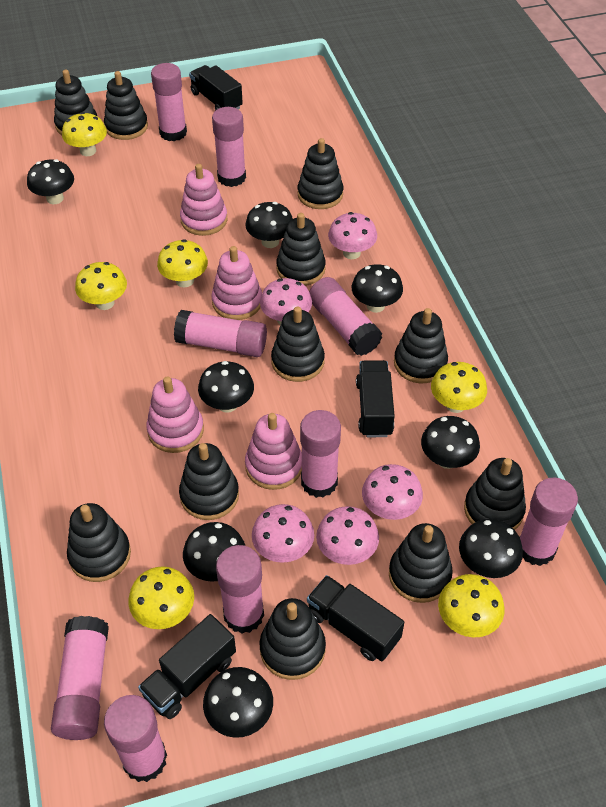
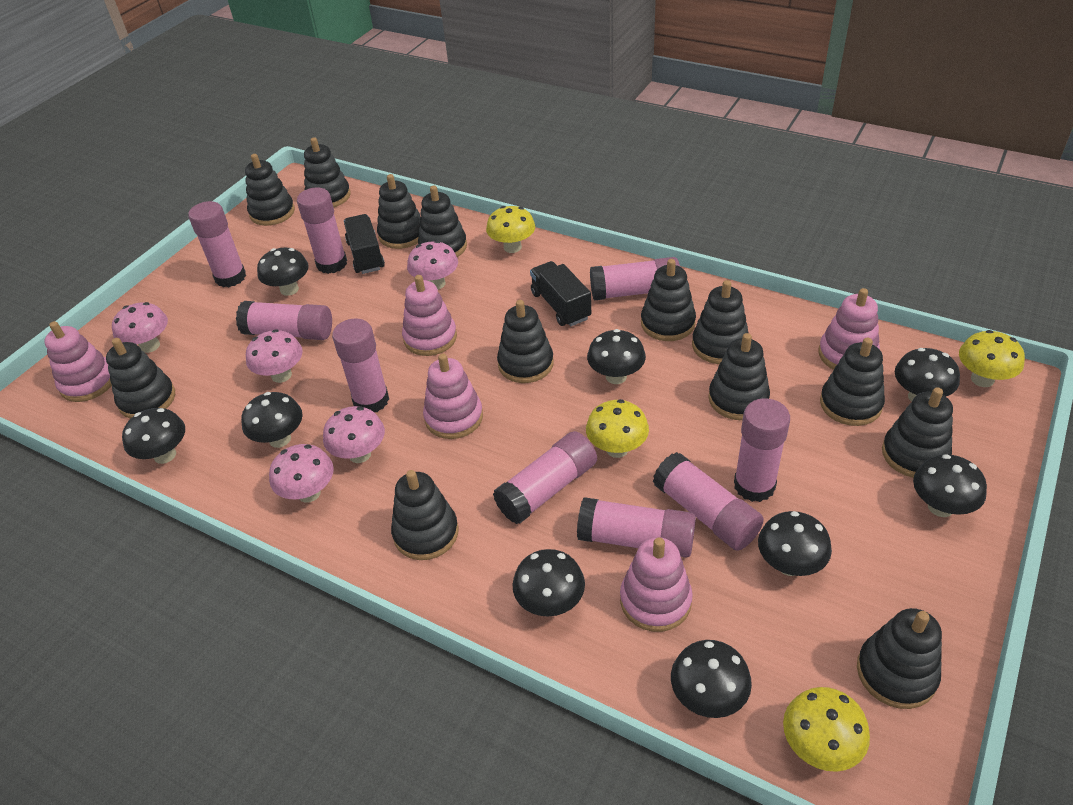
black mushroom: 8 -> 9
black stacking toy: 11 -> 13
black truck: 4 -> 2
pink stacking toy: 4 -> 5
yellow mushroom: 6 -> 4

